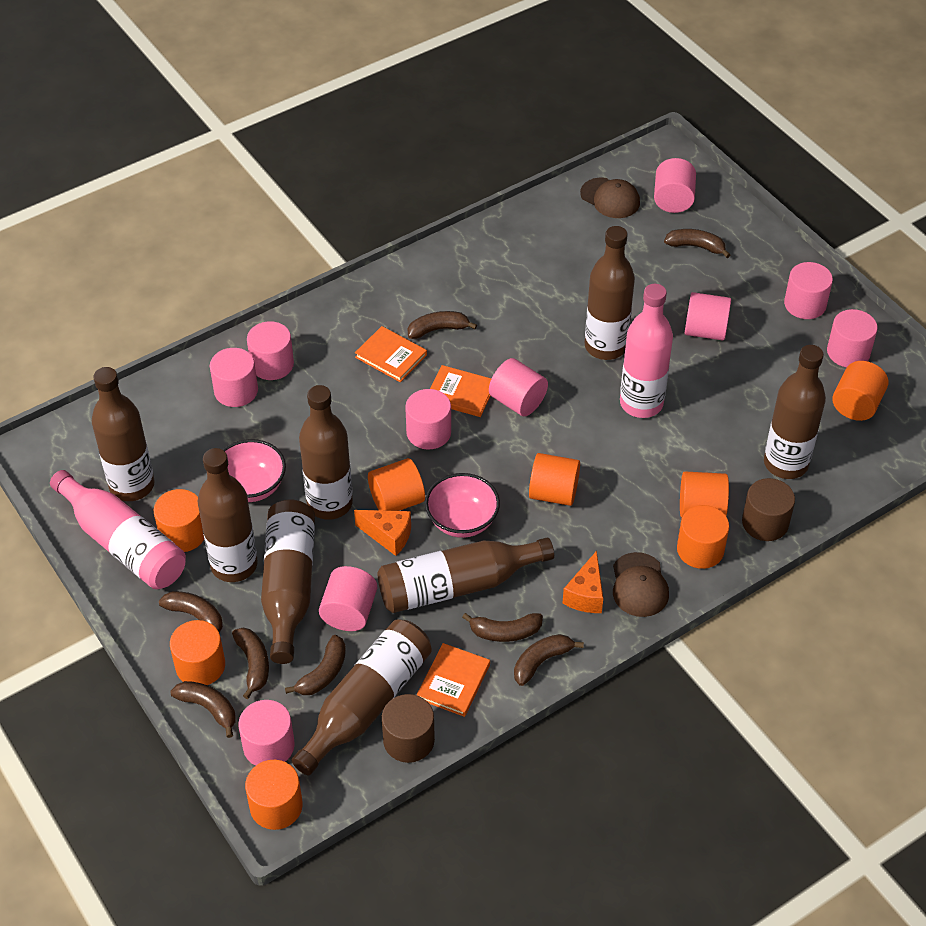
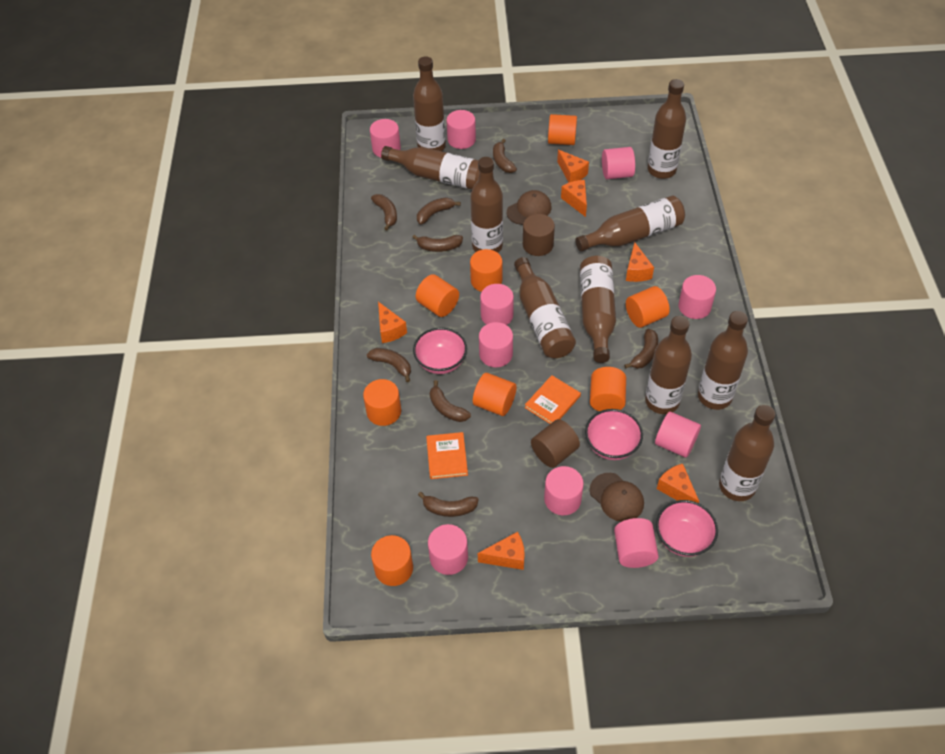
brown bottle: 8 -> 10
orange book: 3 -> 2
orange cheese: 2 -> 6
pink bottle: 2 -> 0
pink bowl: 2 -> 3

